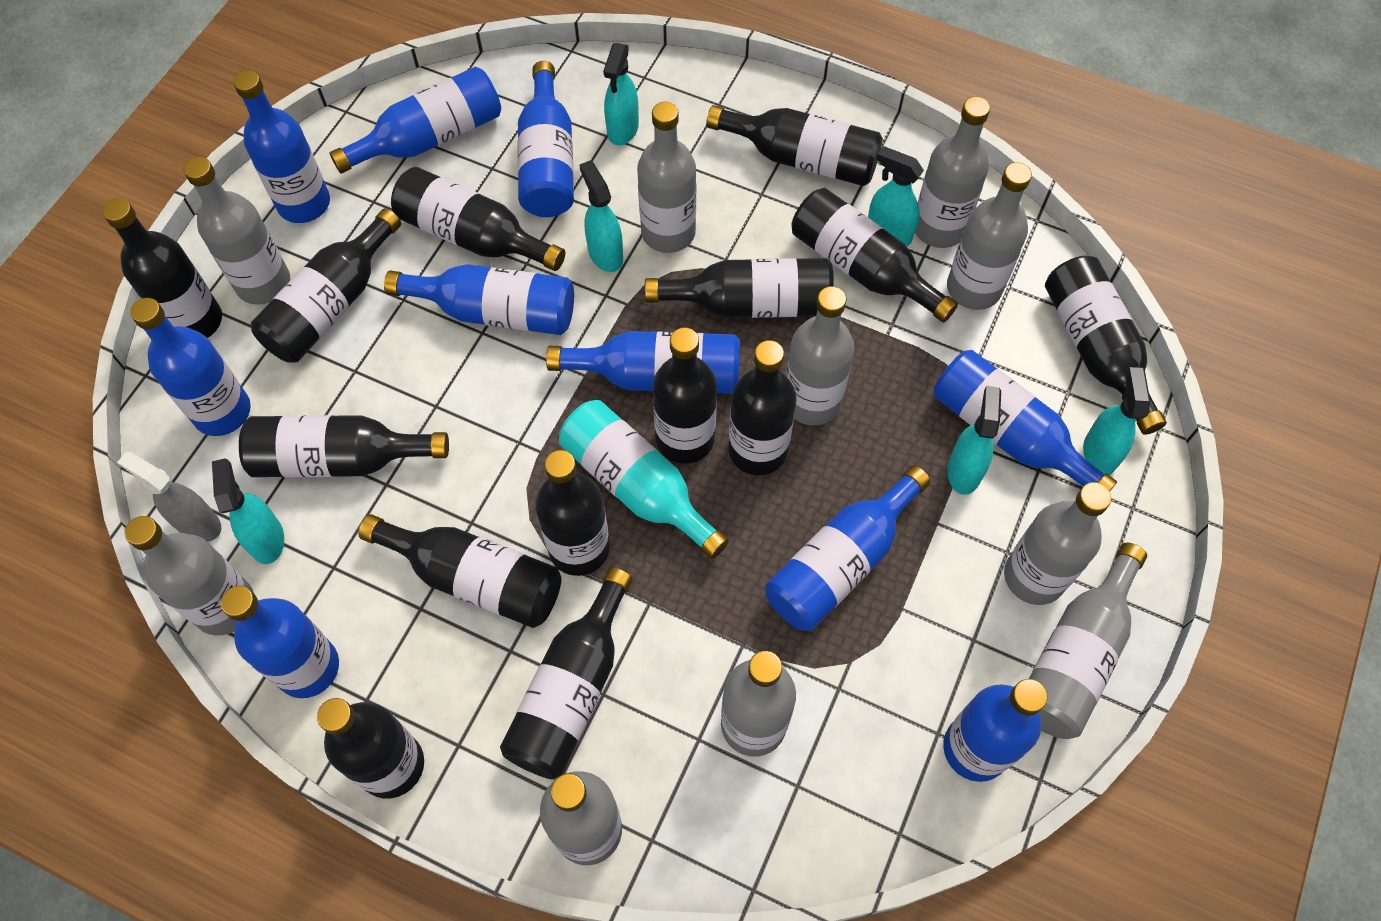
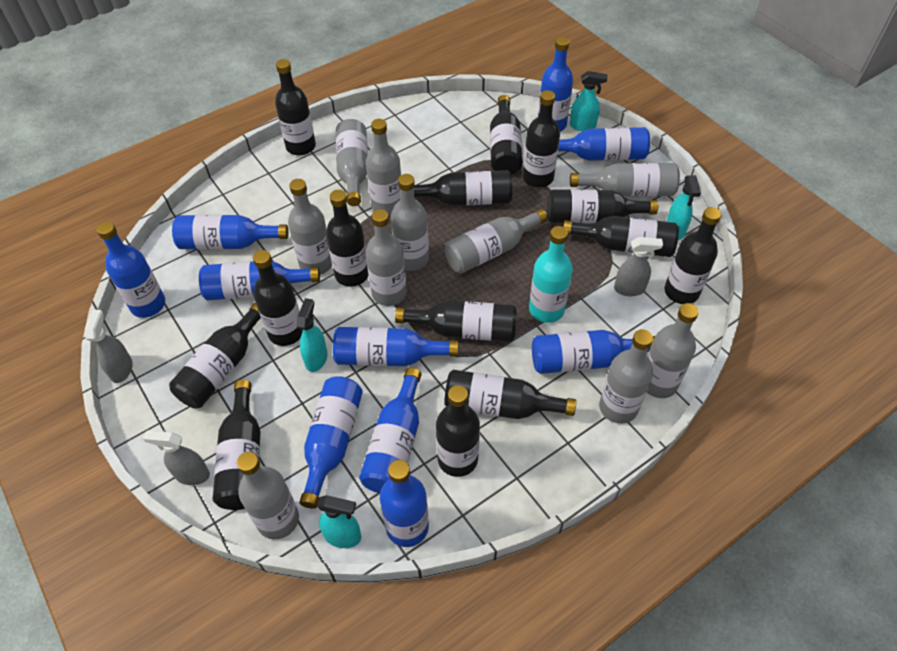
grey spray bottle: 1 -> 3
turquoise spray bottle: 6 -> 4

